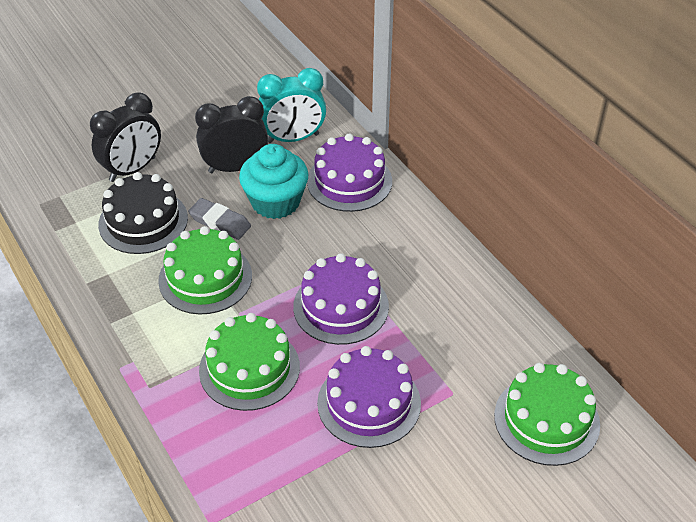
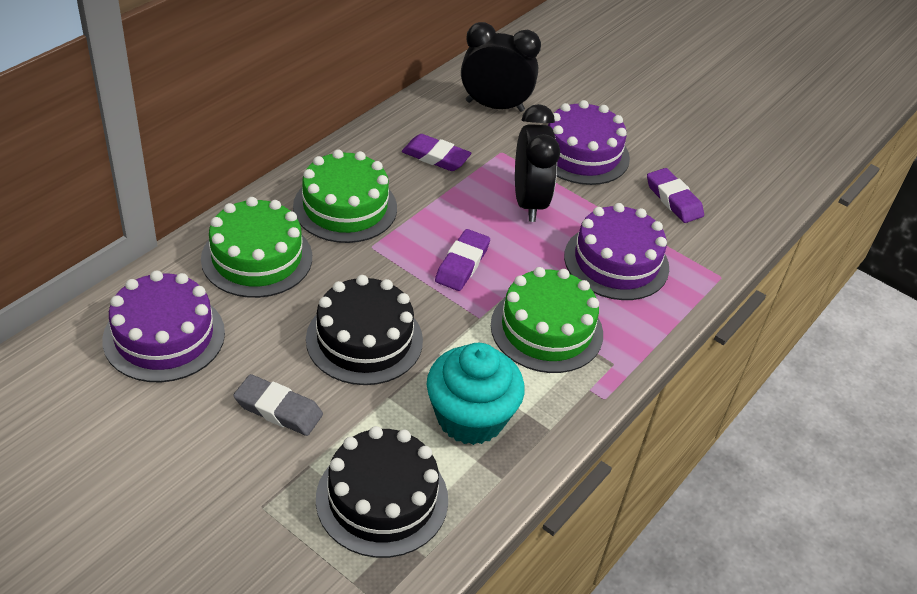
black cake: 1 -> 2
purple eraser: 0 -> 3
turquoise clock: 1 -> 0

